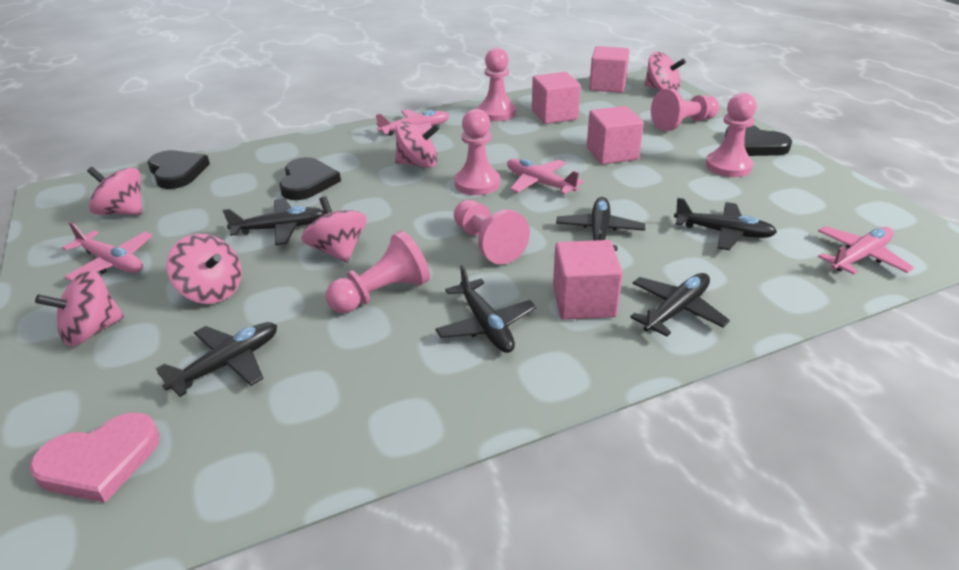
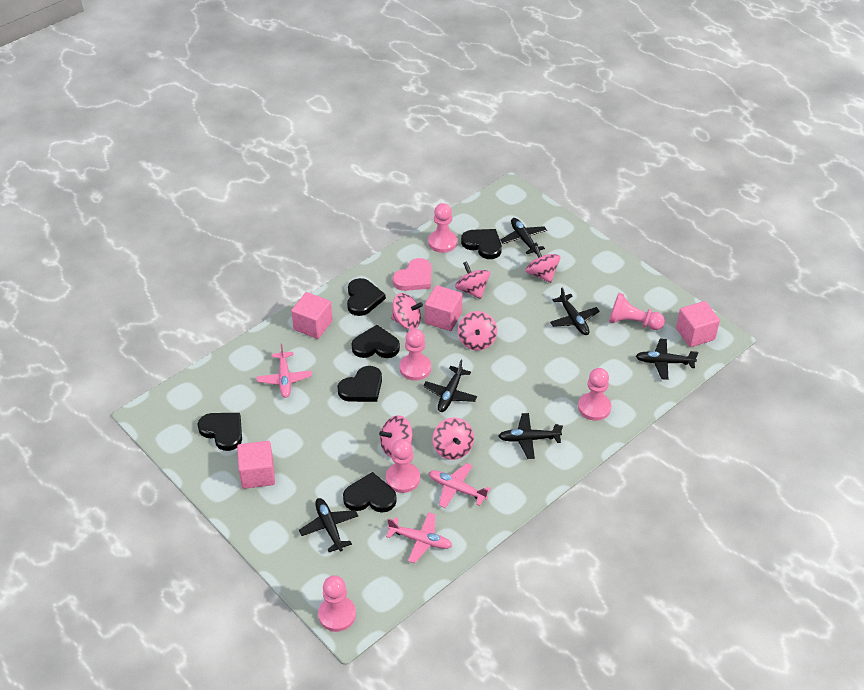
black heart: 3 -> 6
pink plane: 4 -> 3

